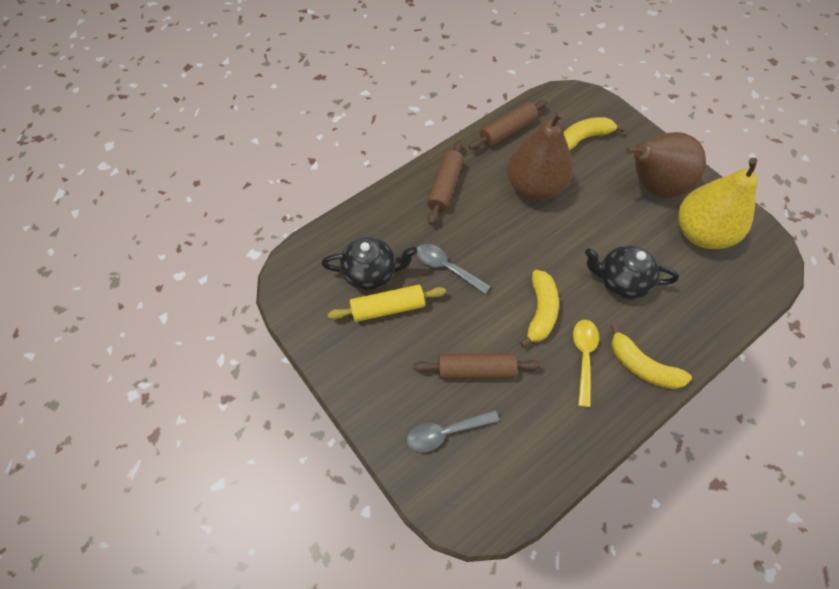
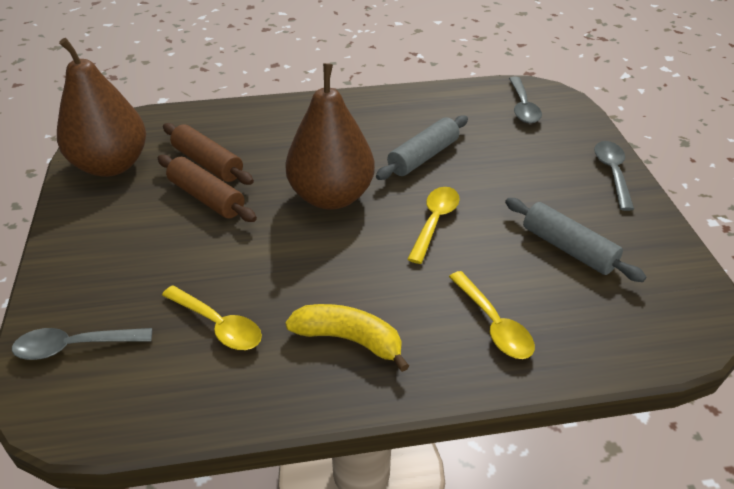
black teapot: 2 -> 0
brown rolling pin: 3 -> 2
grey rolling pin: 0 -> 2
grey spoon: 2 -> 3
yellow banana: 3 -> 1
yellow pear: 1 -> 0
yellow rolling pin: 1 -> 0
yellow spoon: 1 -> 3

